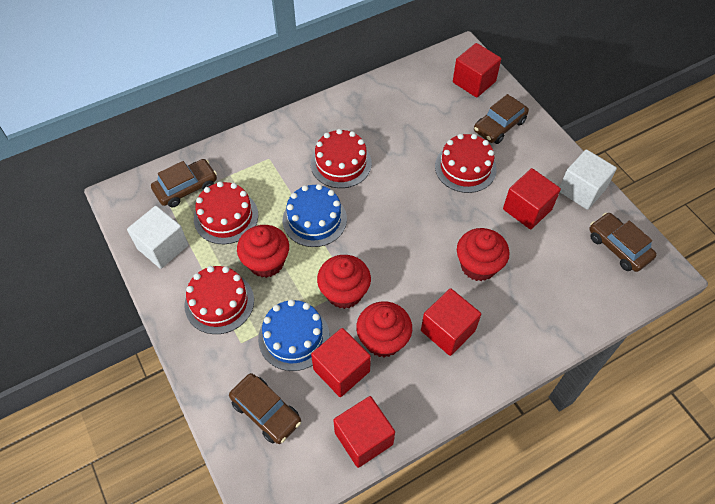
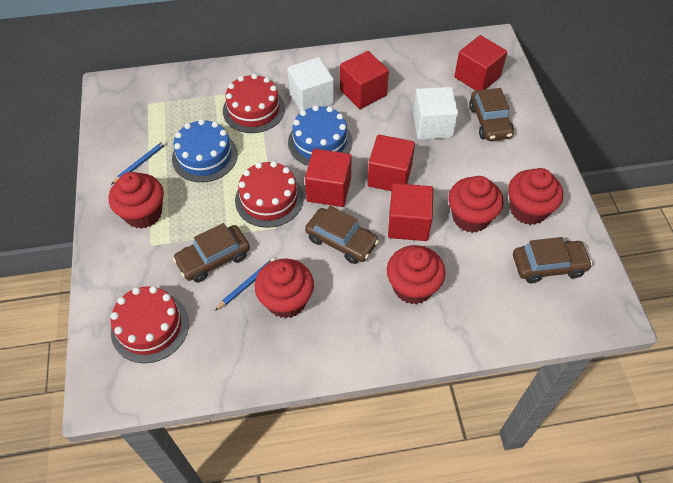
blue pencil: 0 -> 2
red cake: 4 -> 3
red cupcake: 4 -> 5

